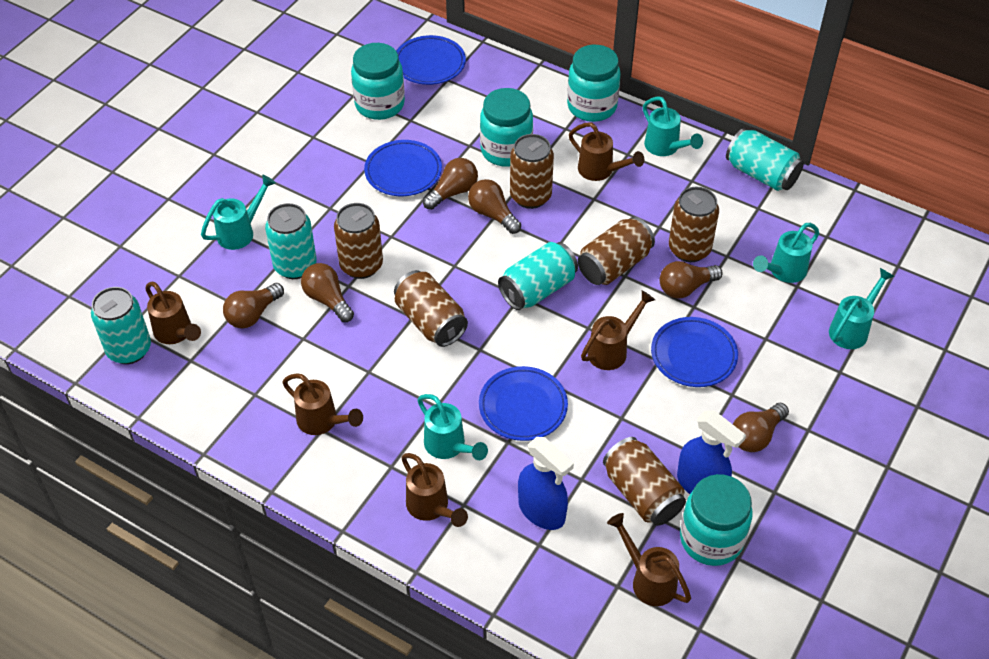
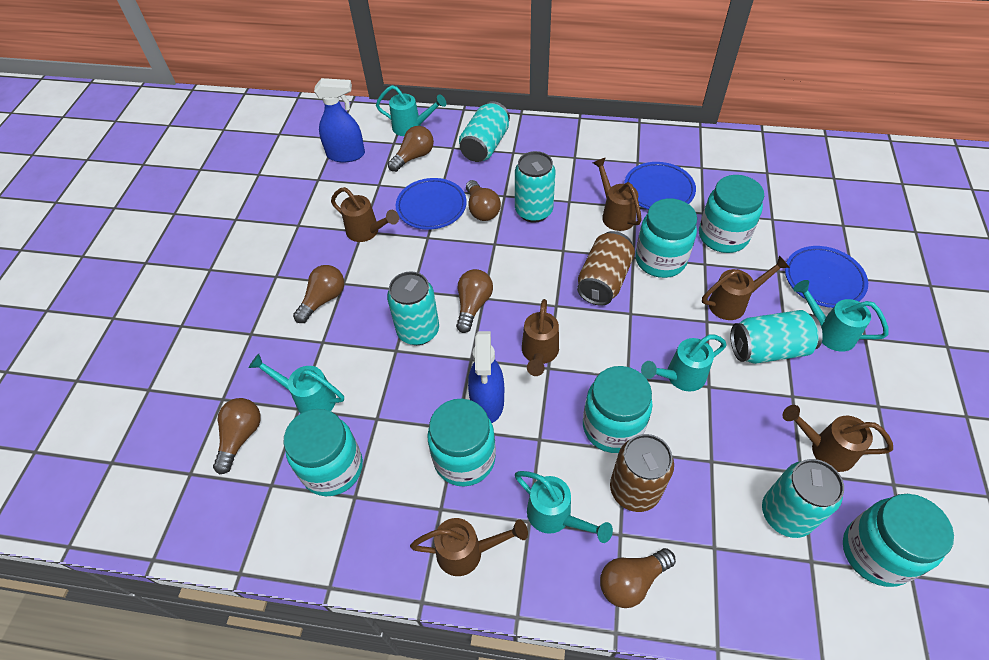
blue plate: 4 -> 3
brown can: 6 -> 2
turquoise can: 4 -> 5
turquoise jar: 4 -> 6

